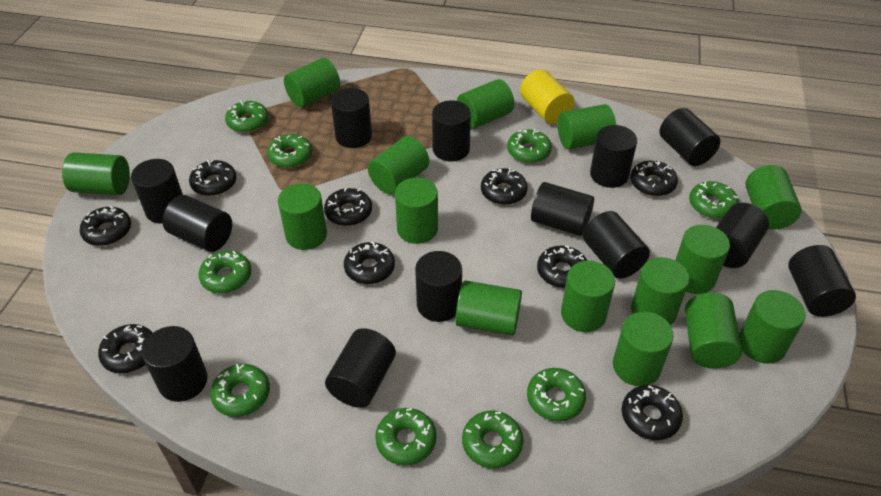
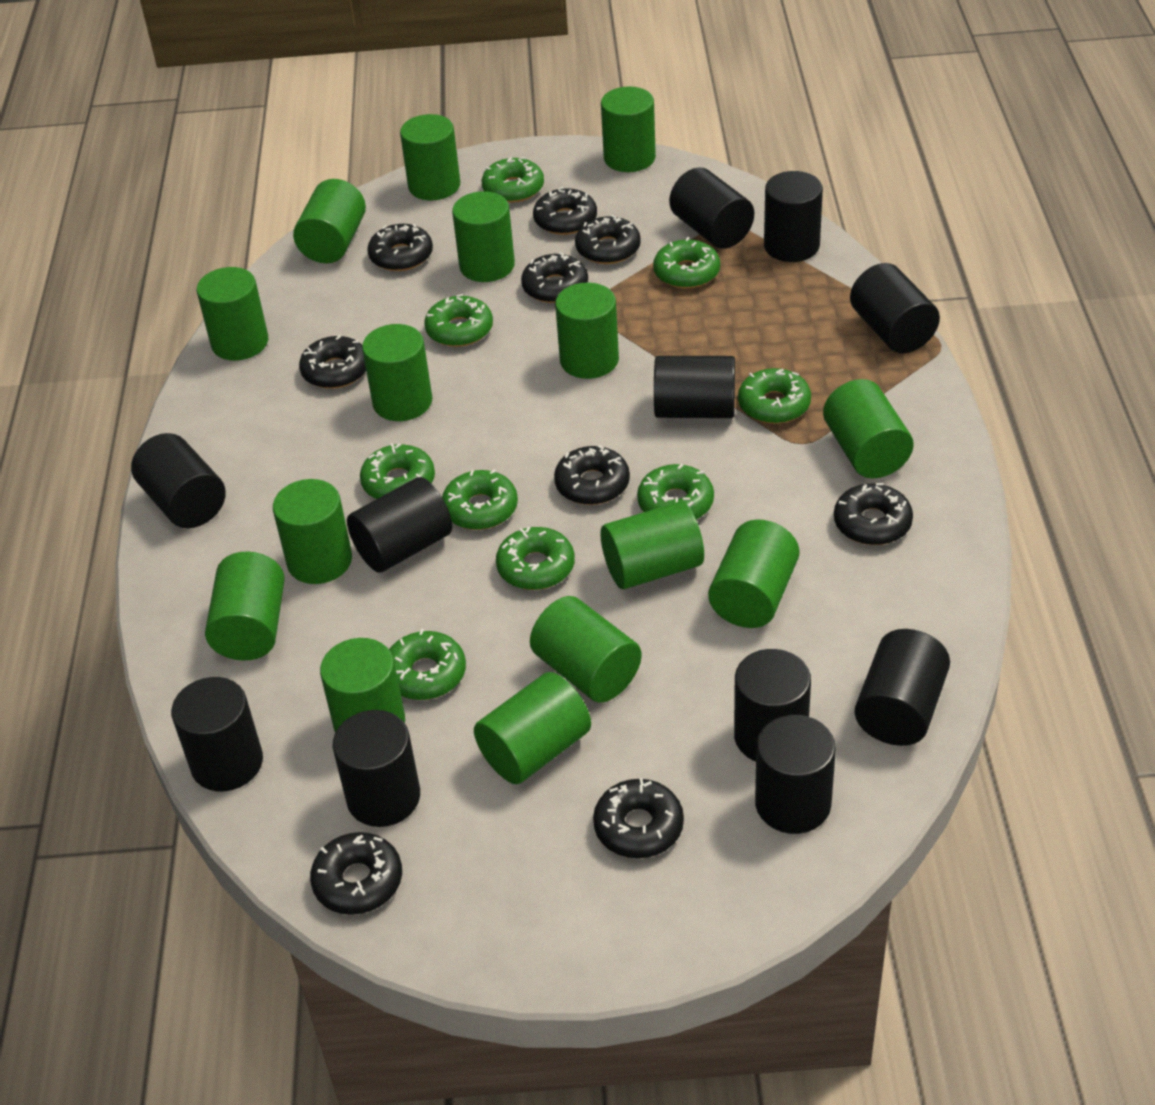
black cylinder: 13 -> 11
yellow cylinder: 1 -> 0

